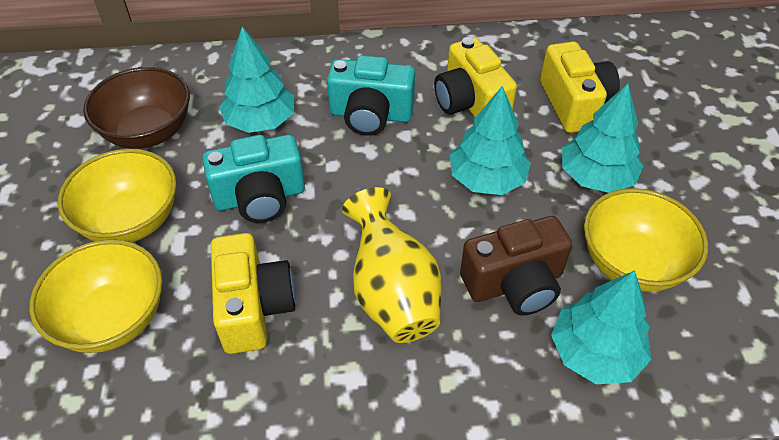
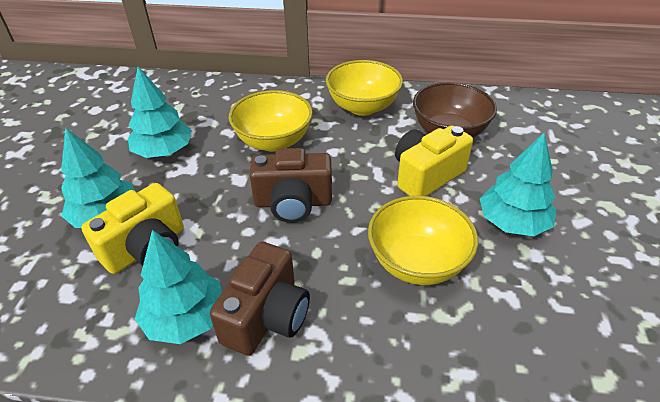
brown camera: 1 -> 2
turquoise camera: 2 -> 0
yellow camera: 3 -> 2
yellow vase: 1 -> 0

